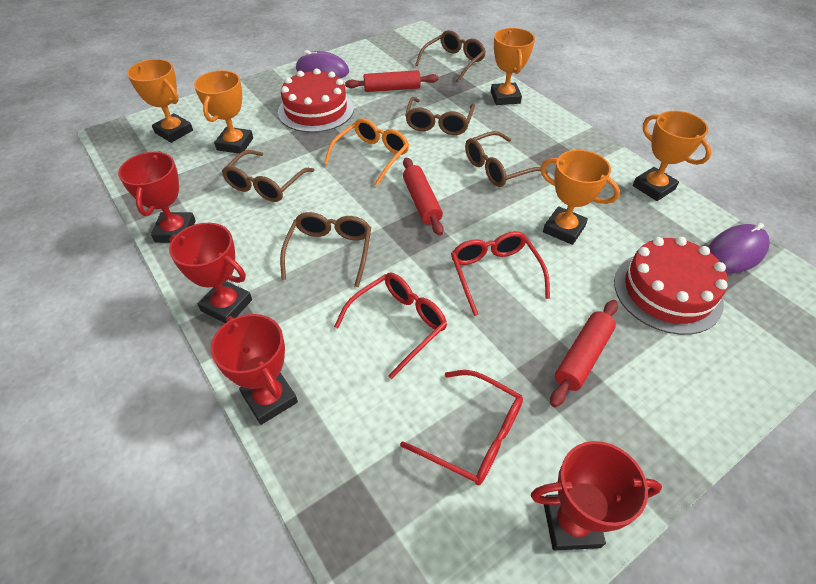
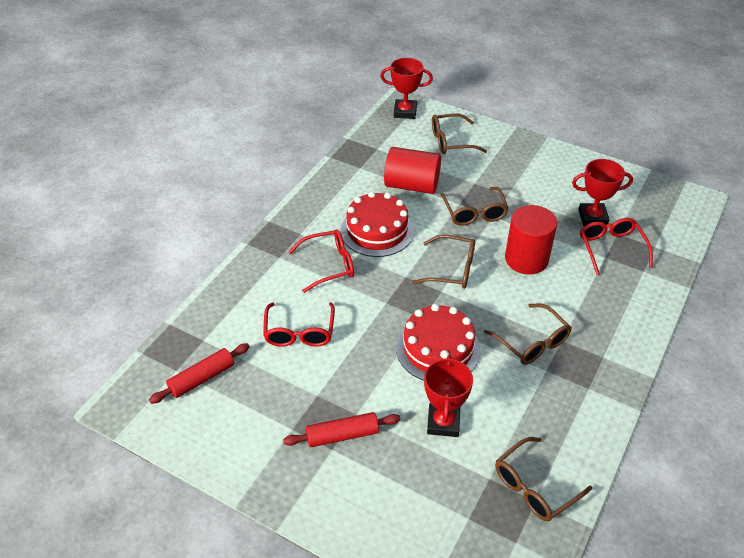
orange glasses: 1 -> 0
orange trophy: 5 -> 0
purple mouse: 2 -> 0
red cylinder: 0 -> 2
red rolling pin: 3 -> 2
red trophy: 4 -> 3

